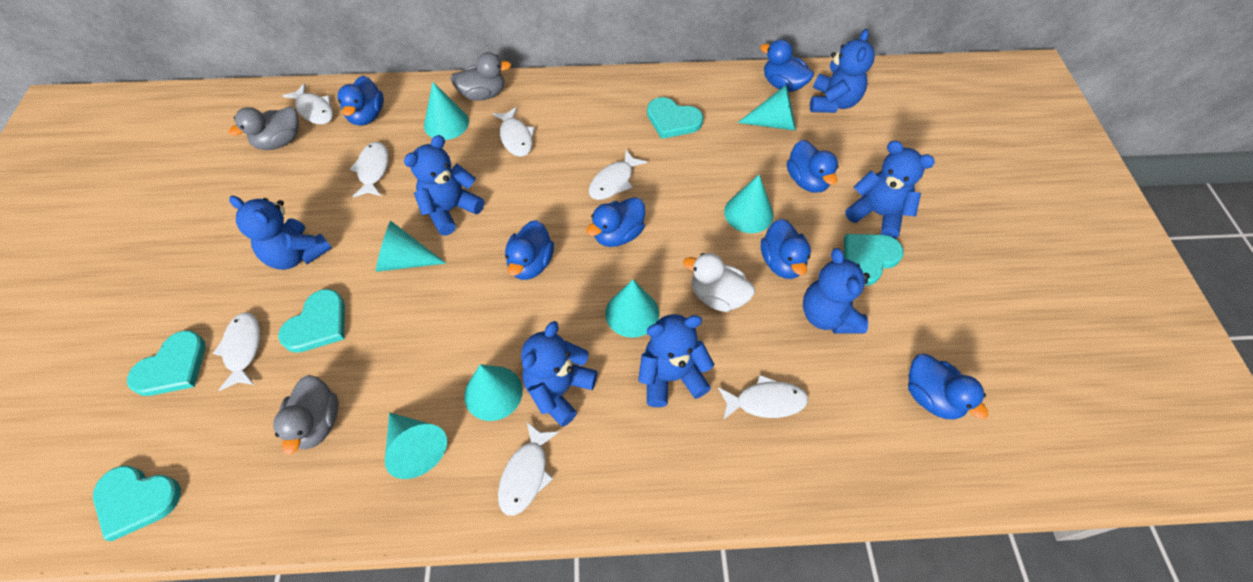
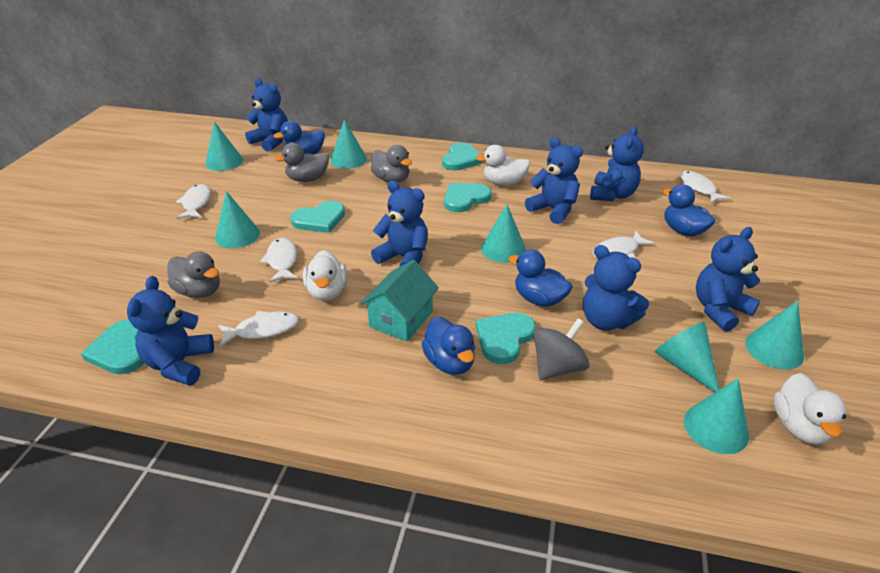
blue duck: 7 -> 4
grey spinning top: 0 -> 1
turquoise house: 0 -> 1
white duck: 1 -> 3
white fish: 7 -> 5

